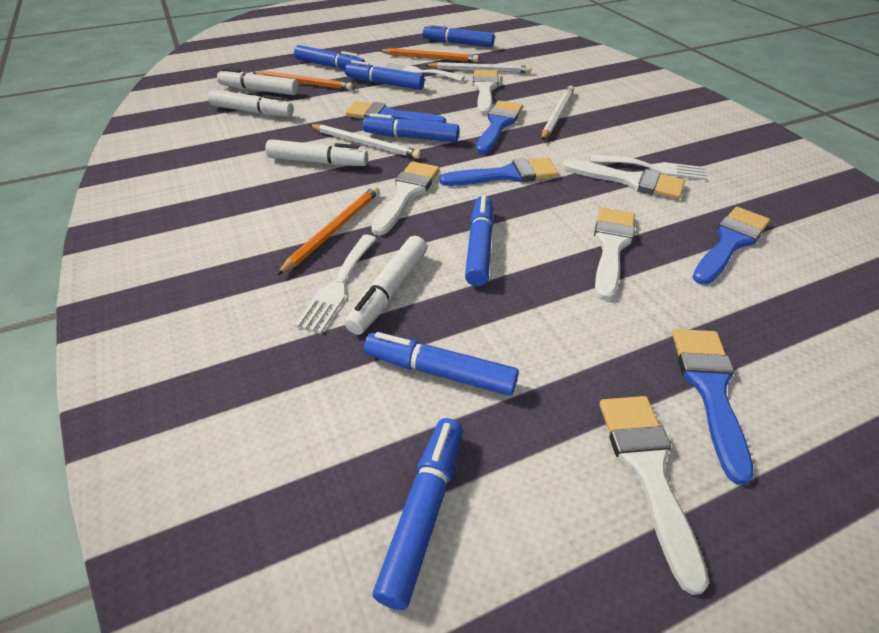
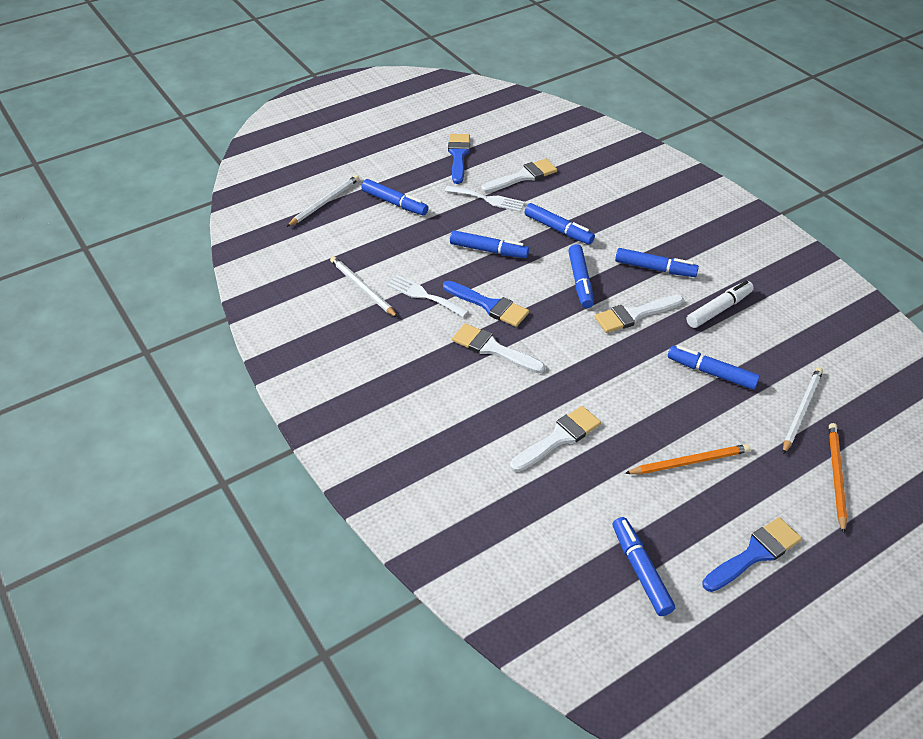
blue brush: 5 -> 3
orange pencil: 3 -> 2
white brush: 5 -> 4
white fork: 3 -> 2
white marker: 4 -> 1

